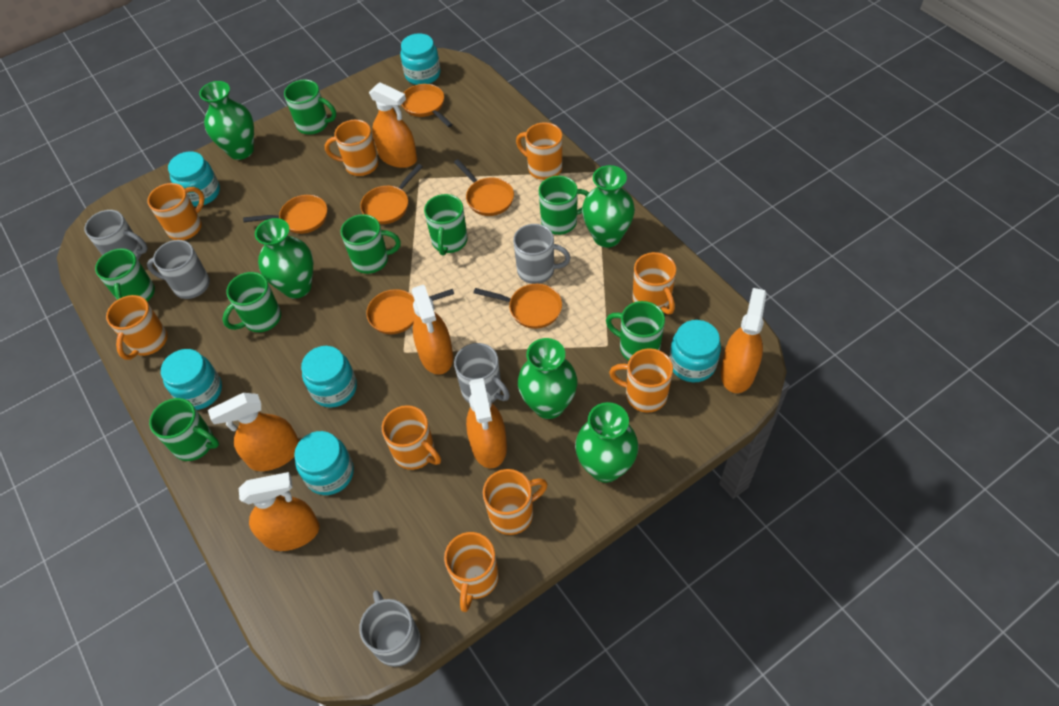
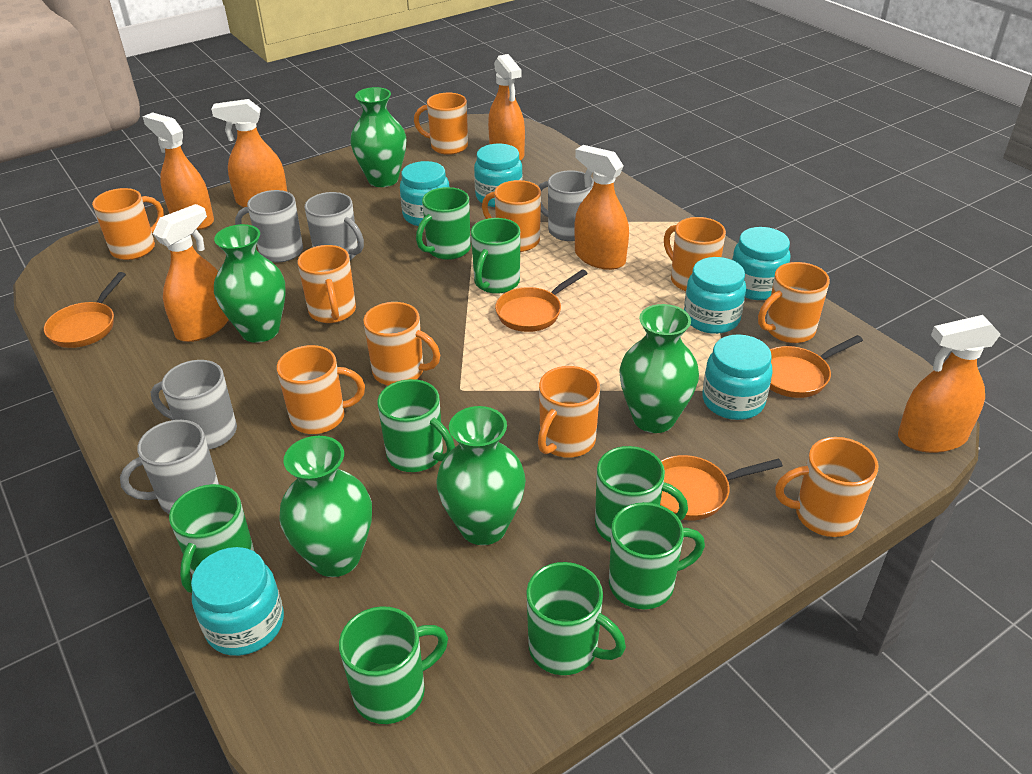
orange mug: 9 -> 10
orange pan: 6 -> 4

